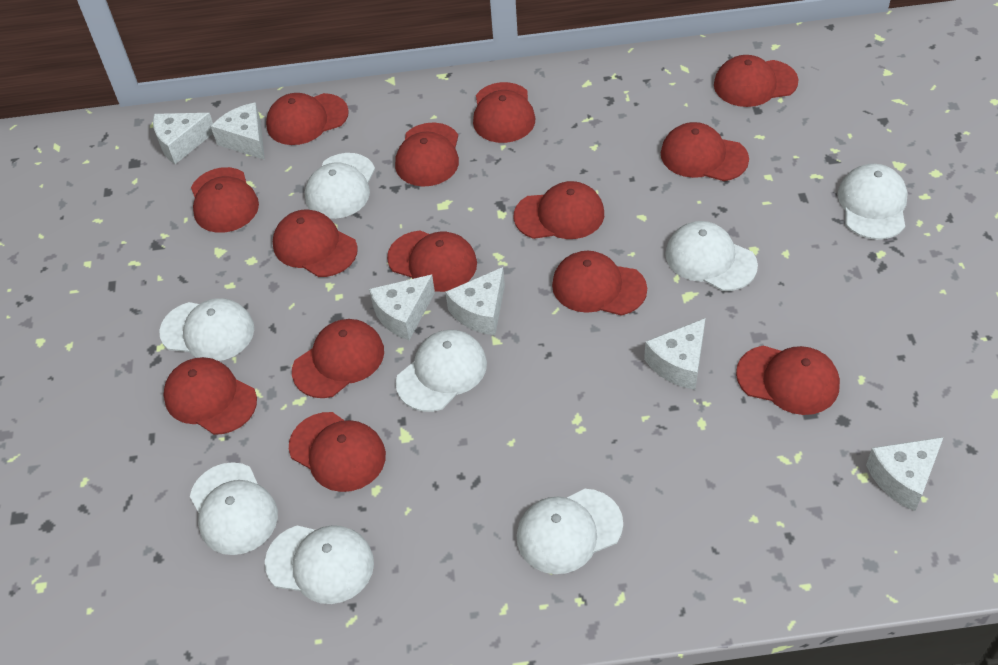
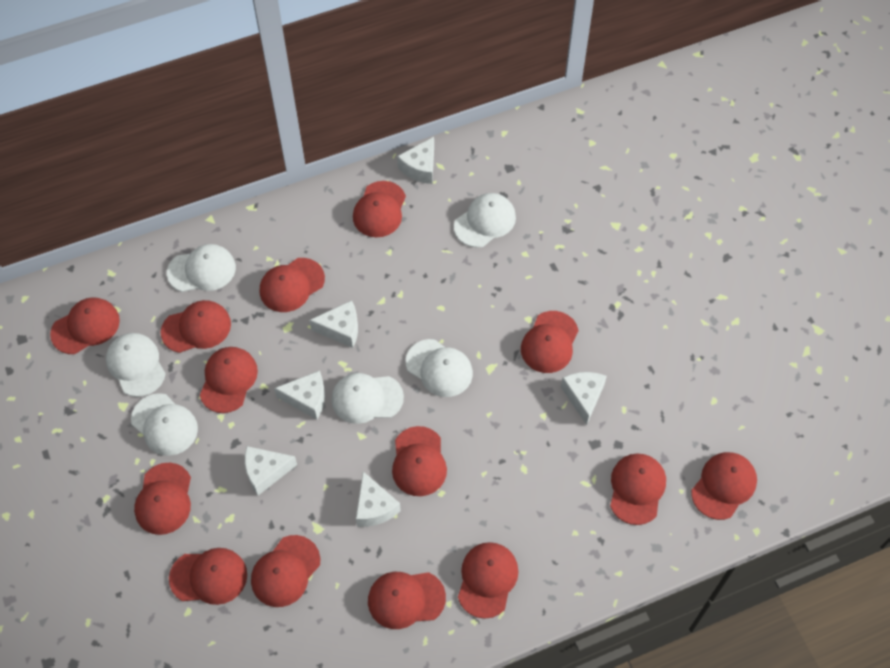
white cap: 8 -> 6

